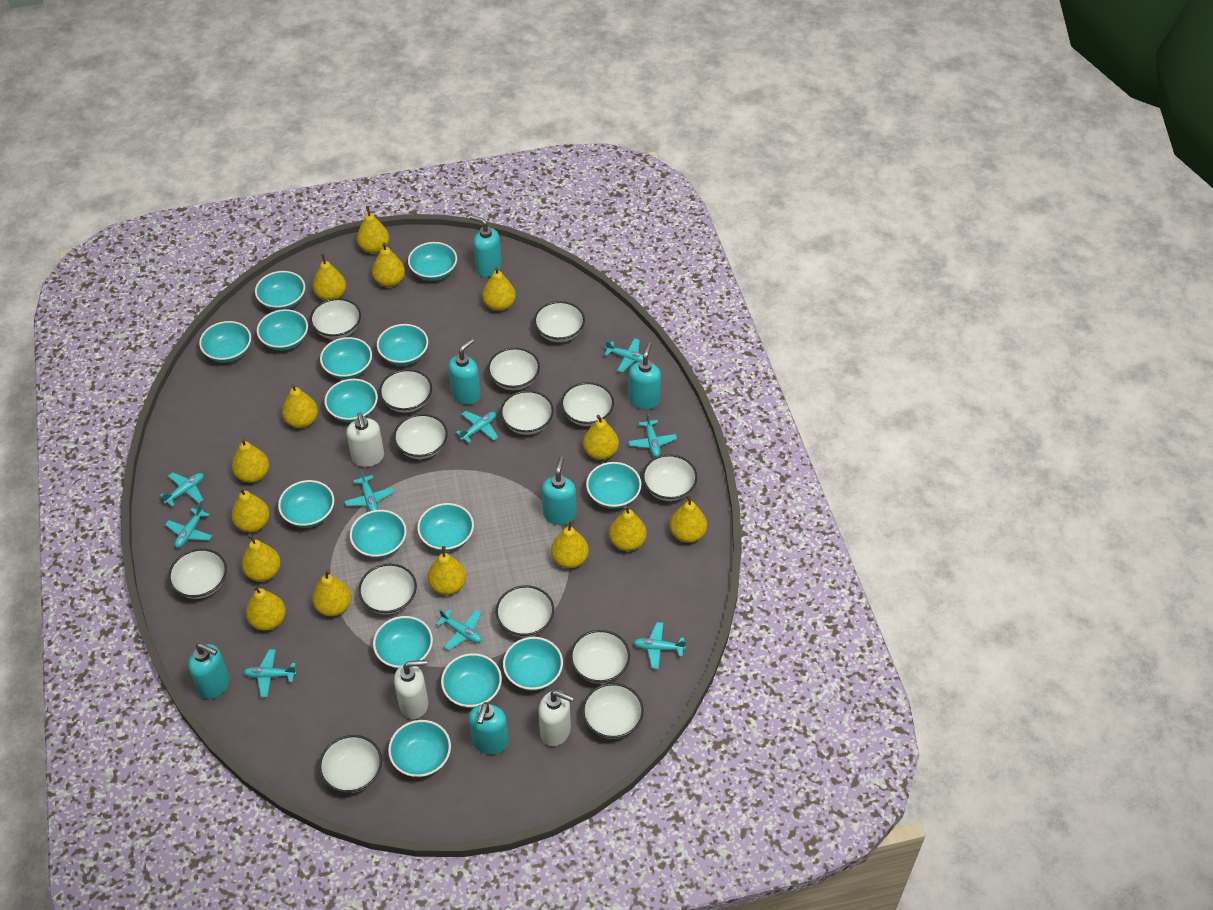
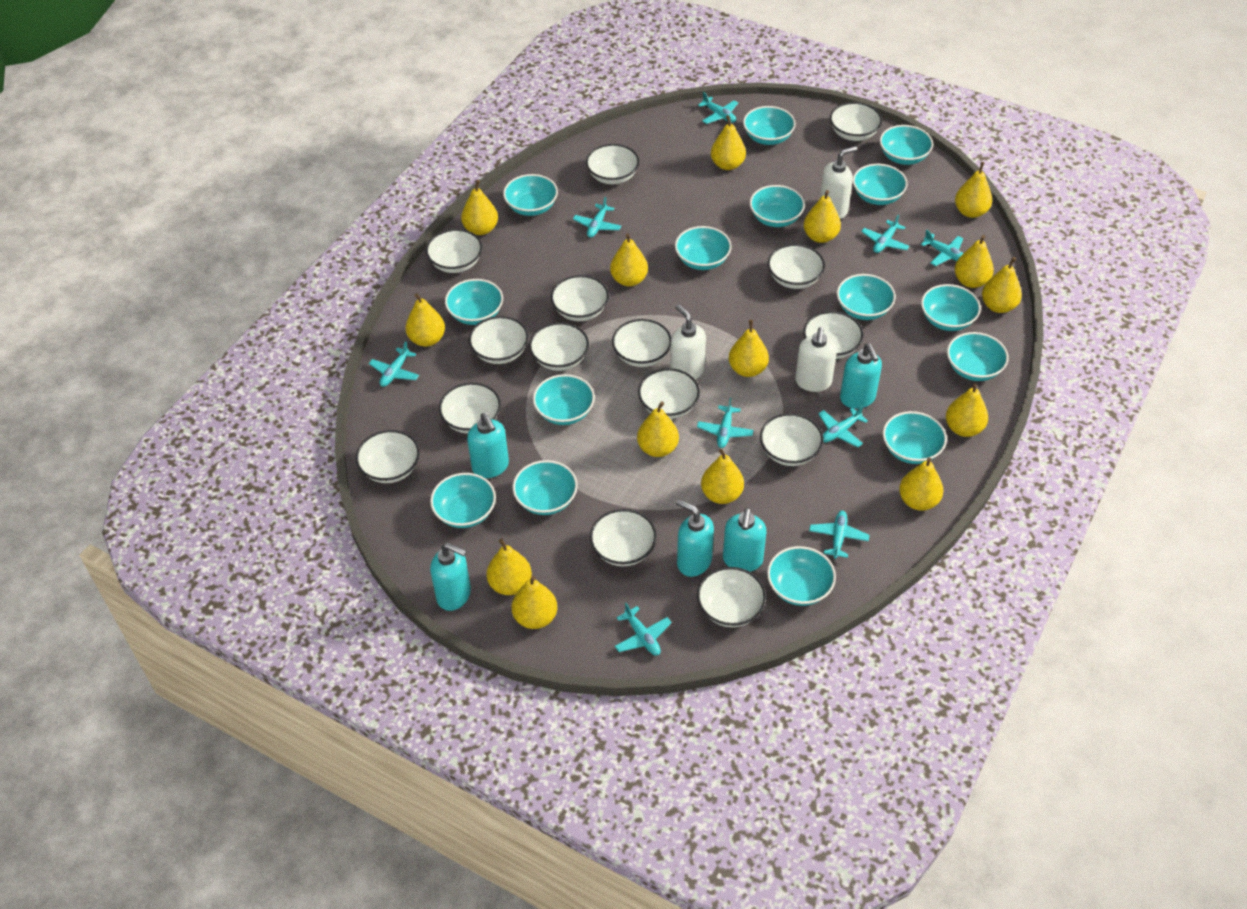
turquoise soap dispenser: 6 -> 5
white bowl: 14 -> 15

